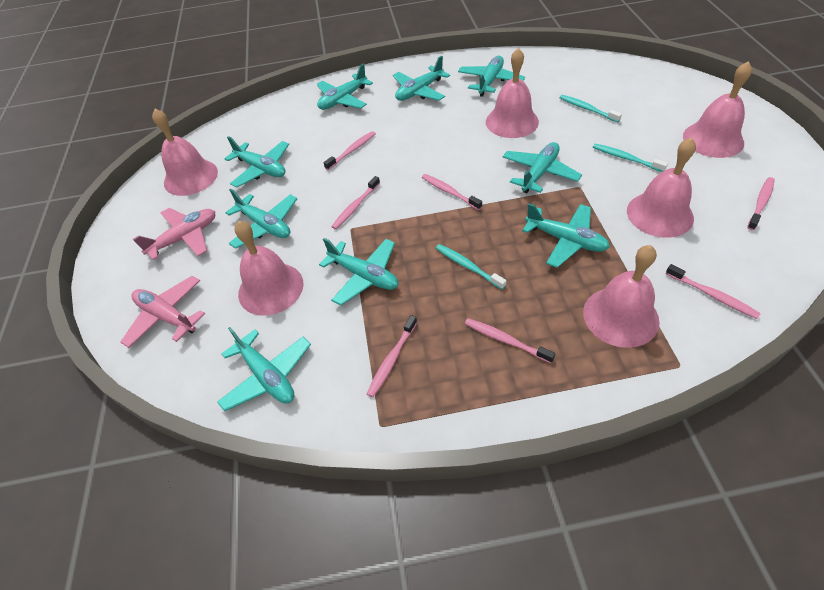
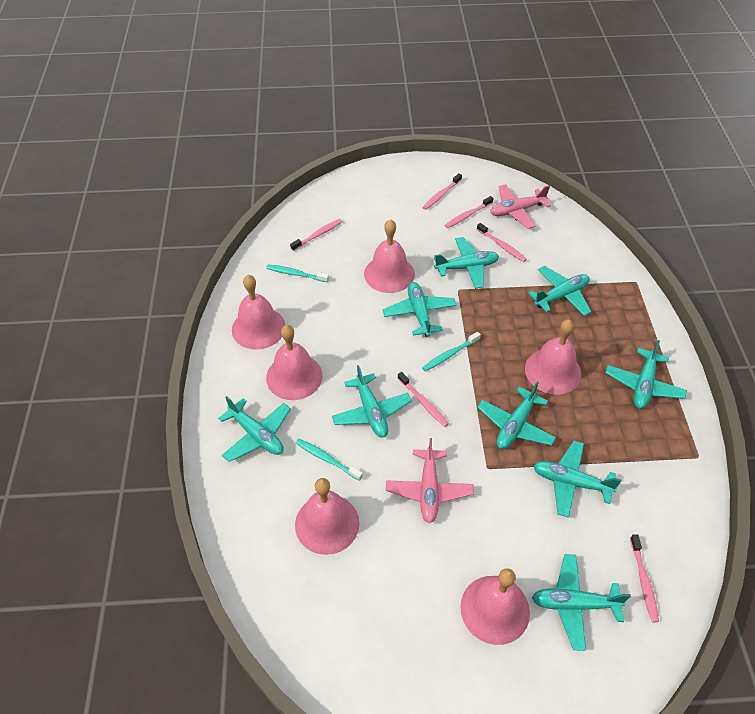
pink toothbrush: 7 -> 6

